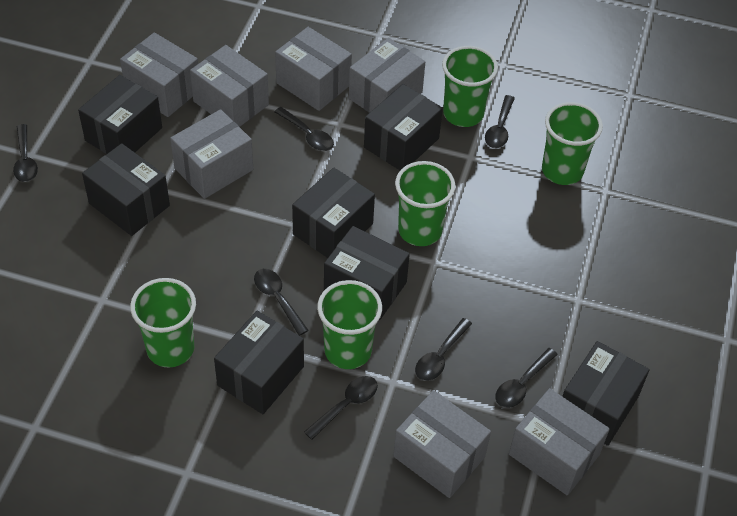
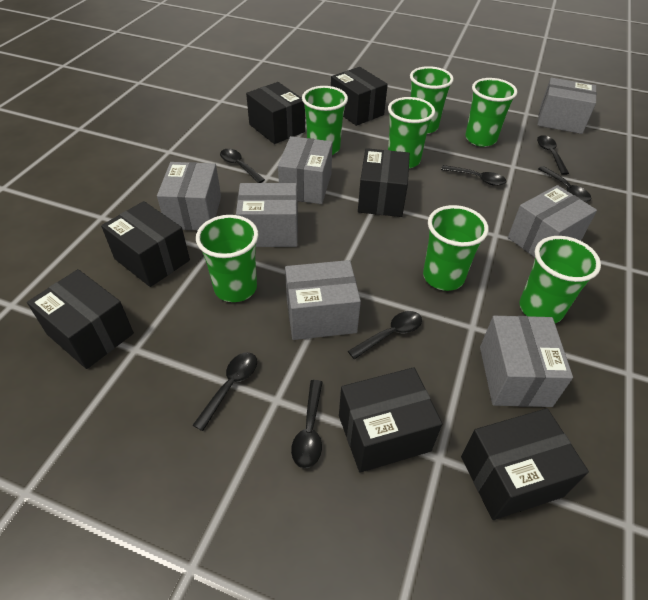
green cup: 5 -> 7

